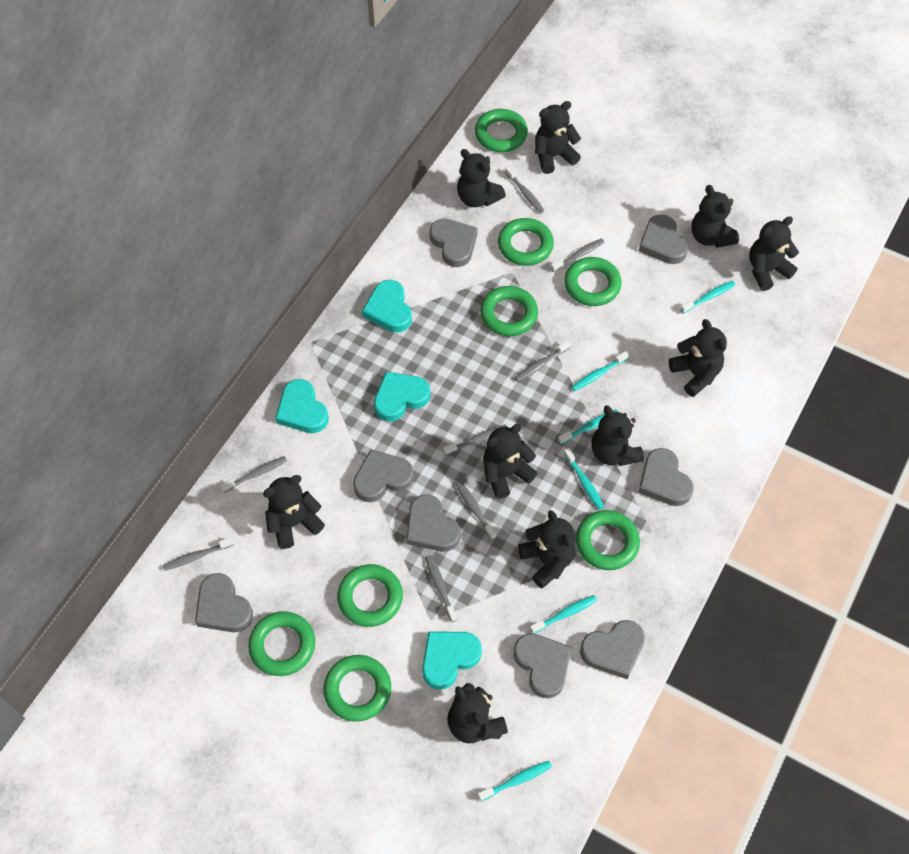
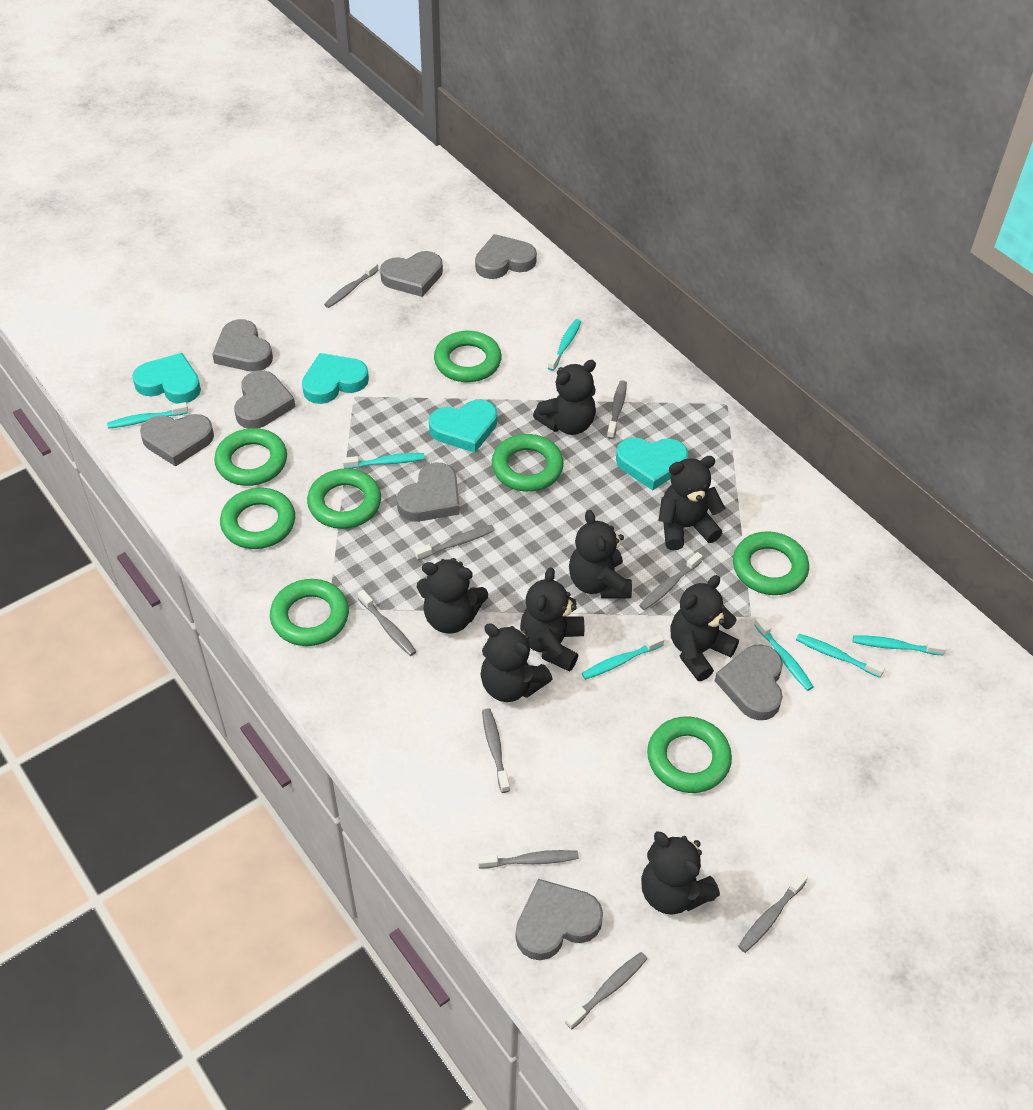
black teddy bear: 10 -> 8
grey toothbrush: 8 -> 9
turquoise toothbrush: 6 -> 7

